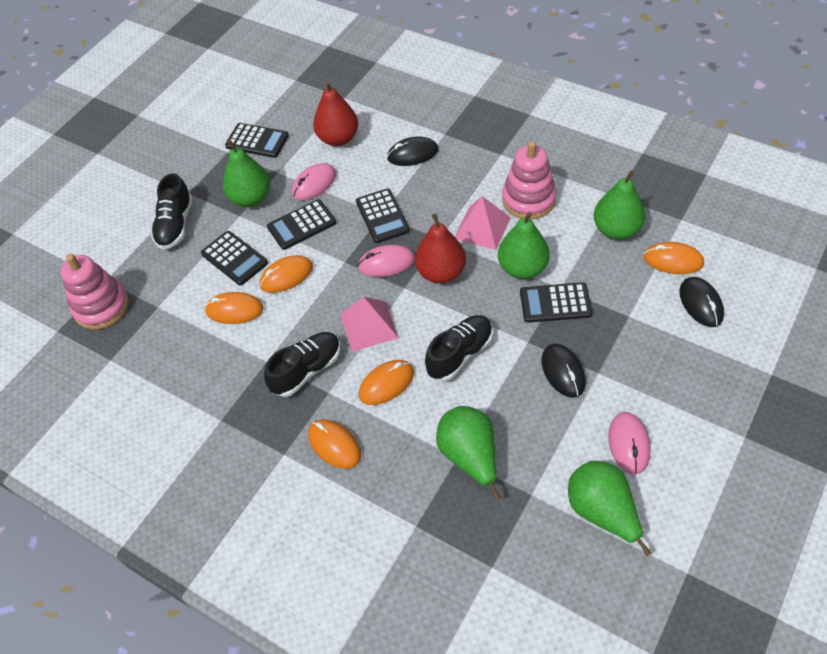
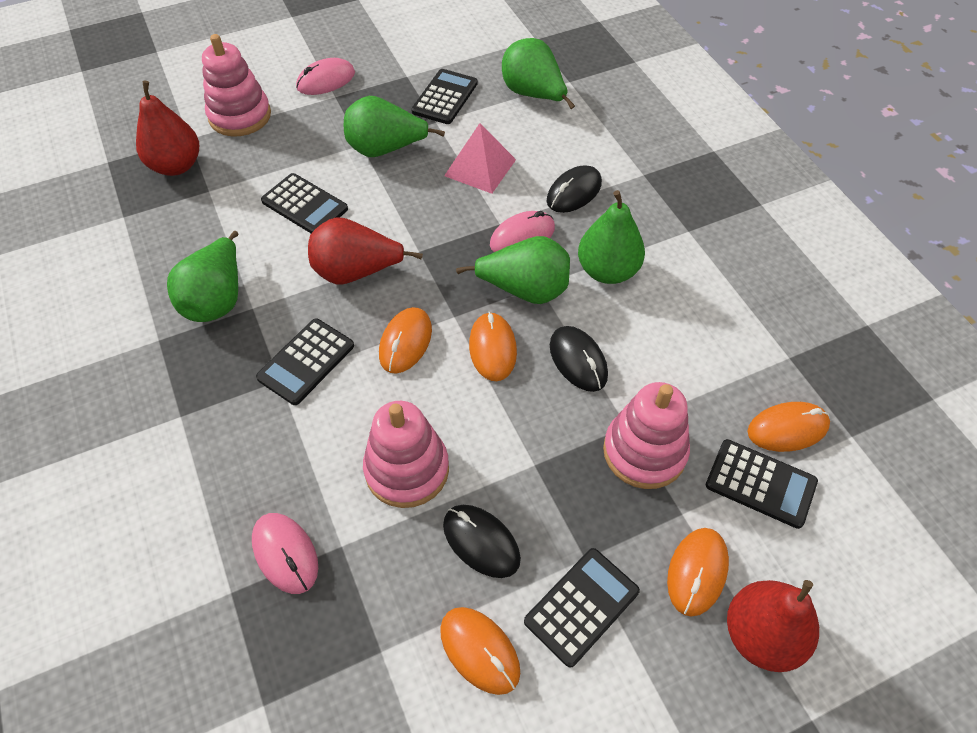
black shoe: 3 -> 0
pink pyramid: 2 -> 1
pink stacking toy: 2 -> 3
red pear: 2 -> 3

